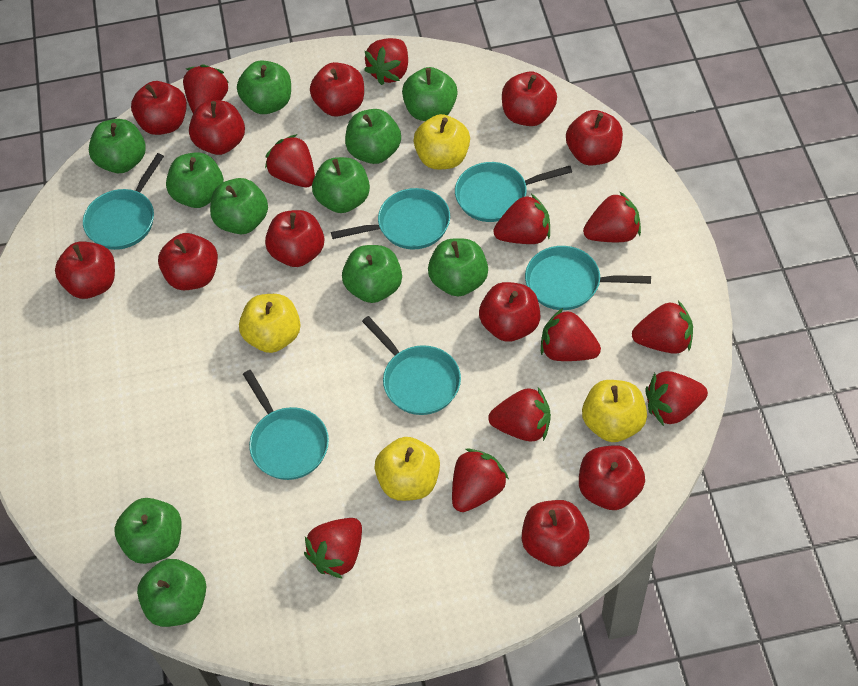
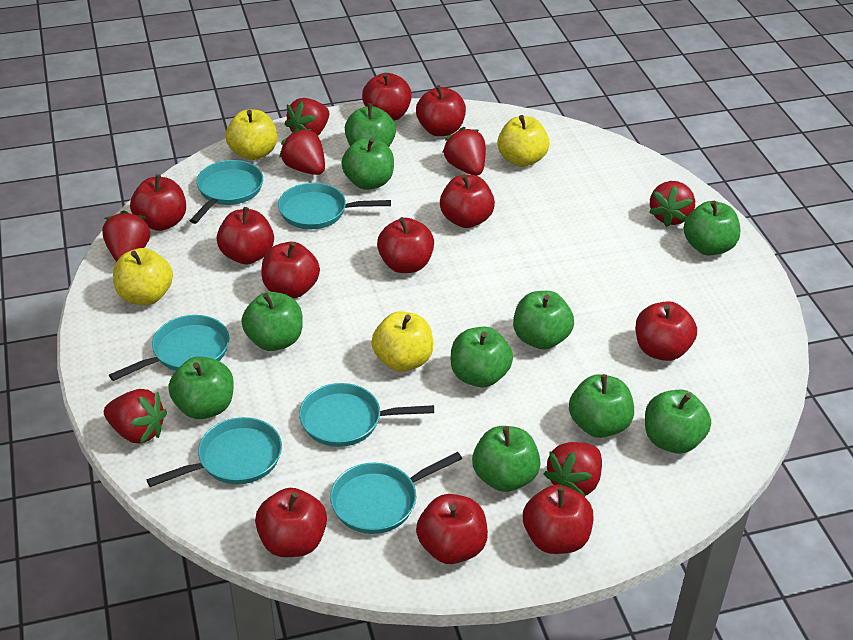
green apple: 11 -> 10
red strawberry: 11 -> 7

